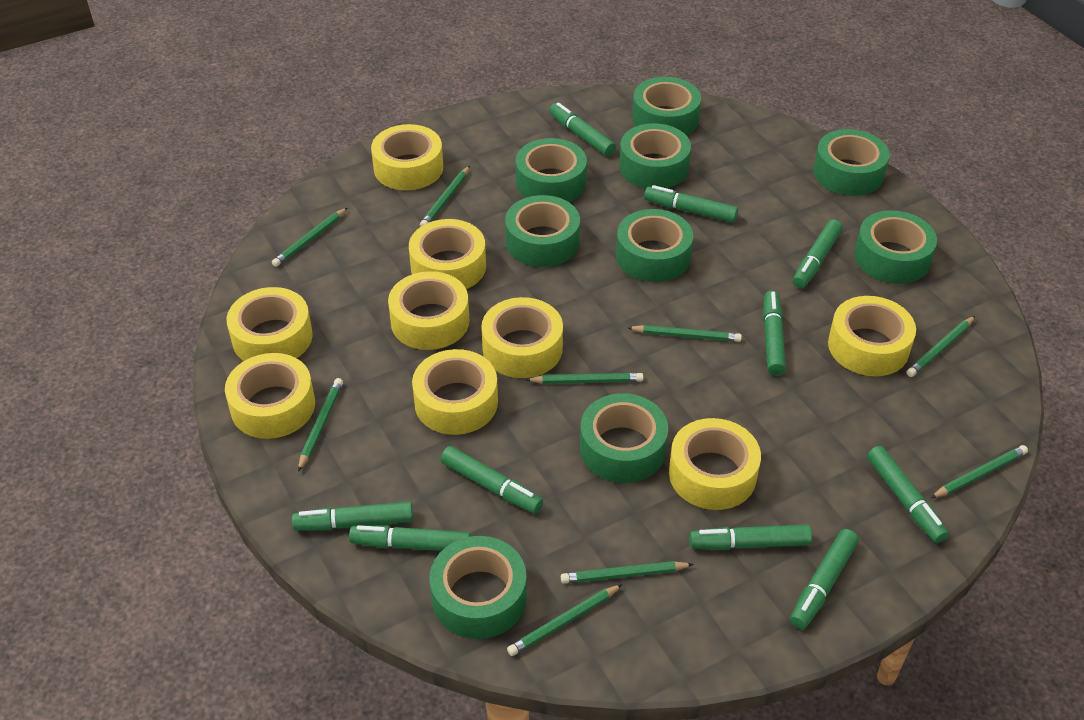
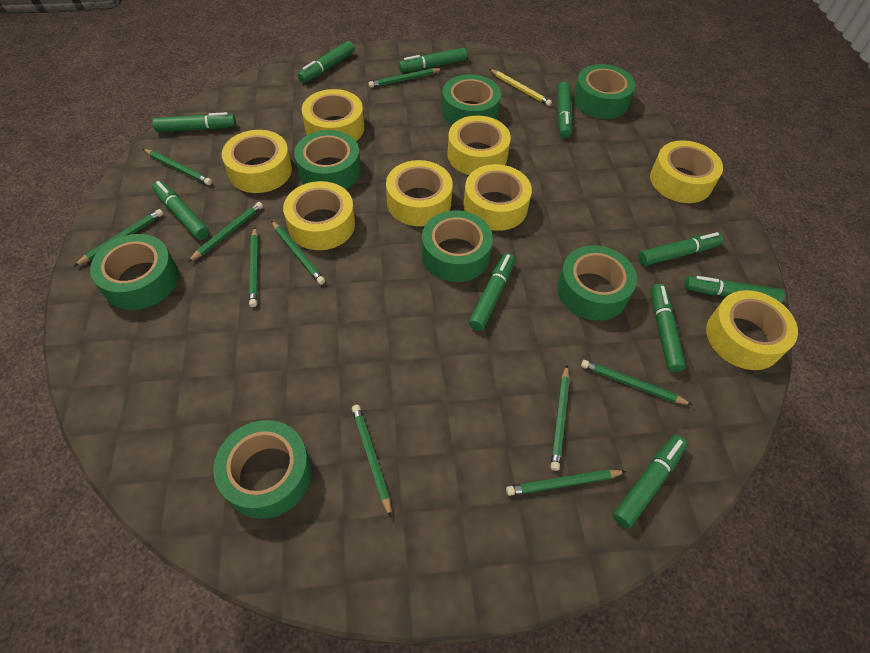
green pencil: 9 -> 10
green tape: 9 -> 7
yellow pencil: 0 -> 1
yellow tape: 9 -> 8

